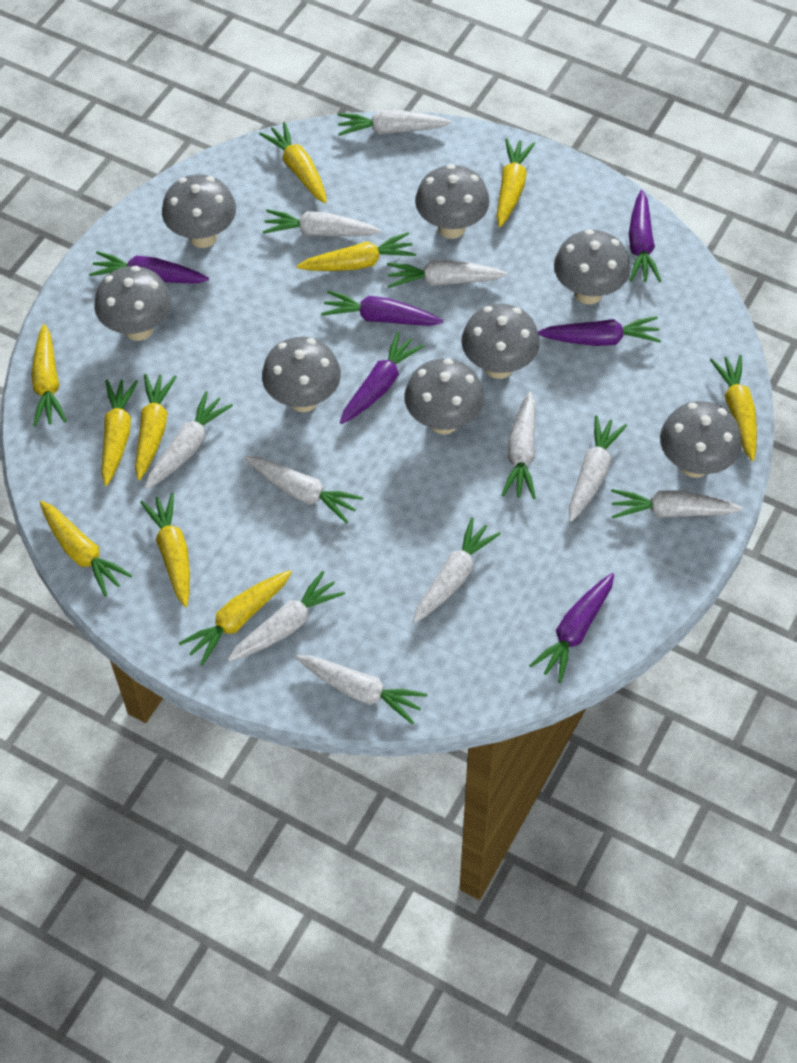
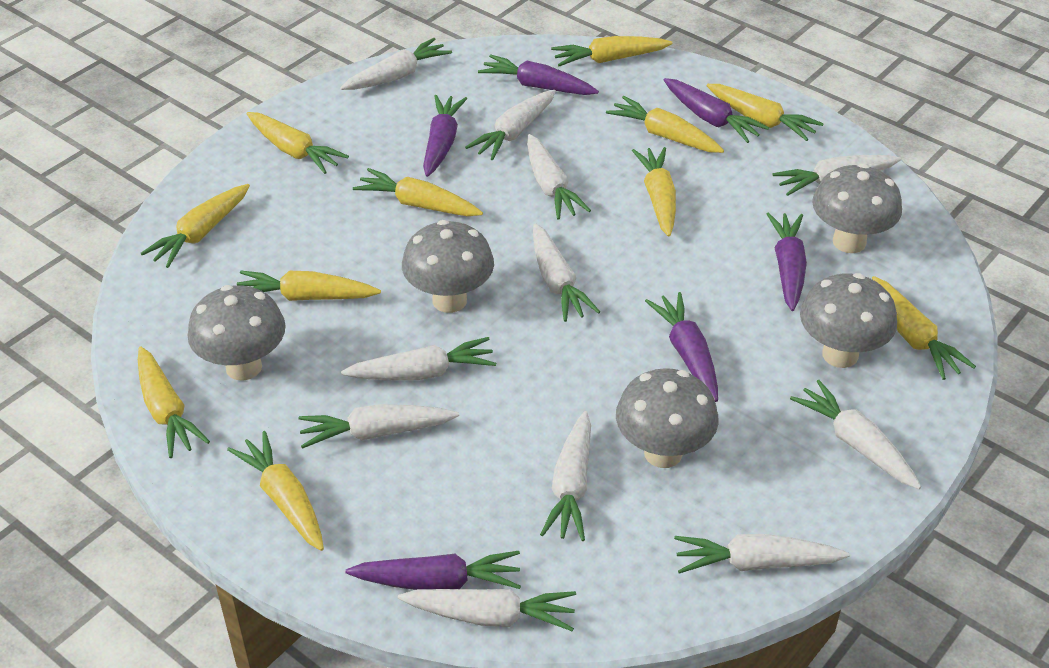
grey mushroom: 8 -> 5
yellow carrot: 10 -> 11

